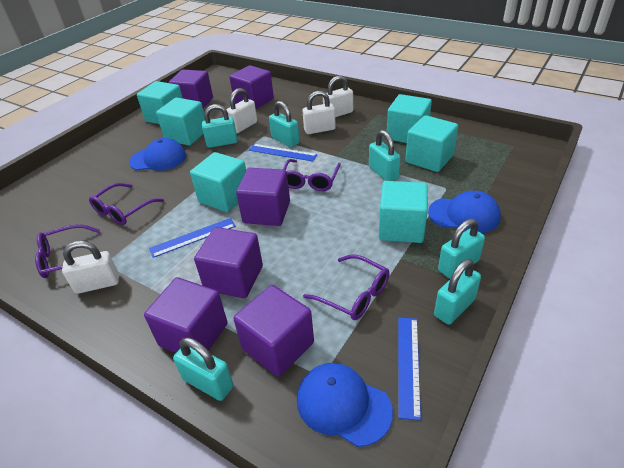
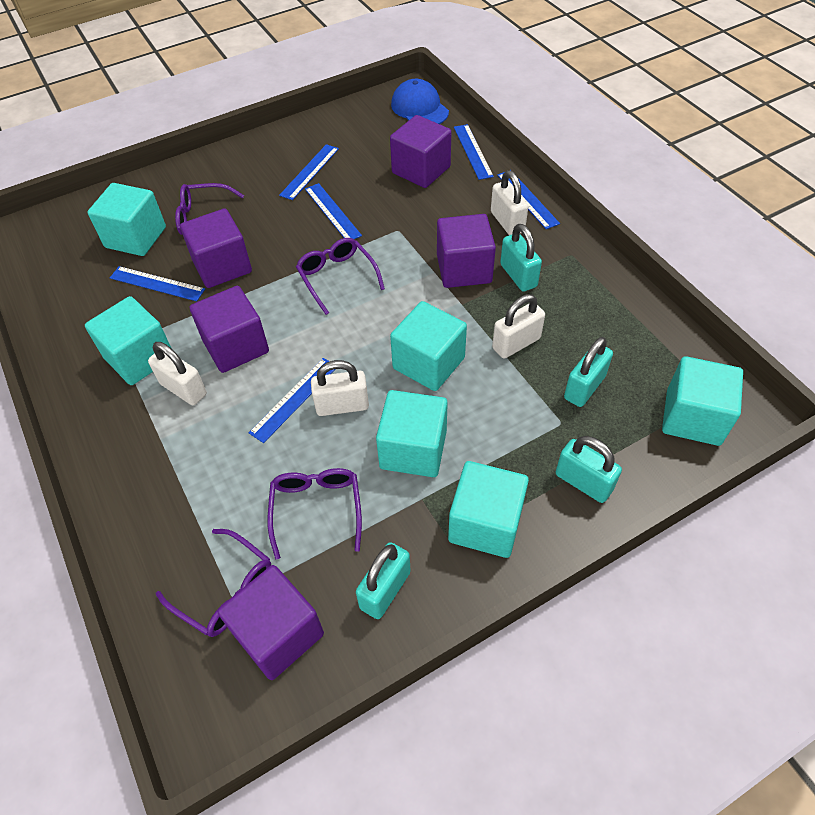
blue cap: 3 -> 1
blue ruler: 3 -> 6
purple cube: 6 -> 5
turquoise padlock: 6 -> 4

